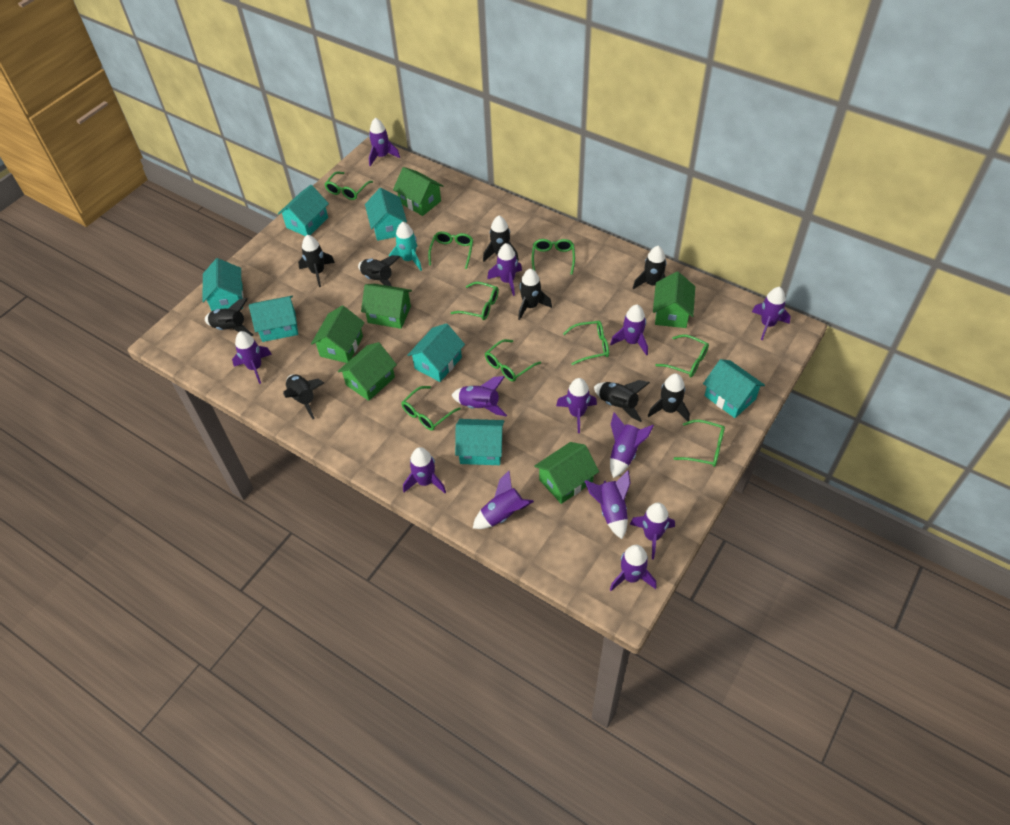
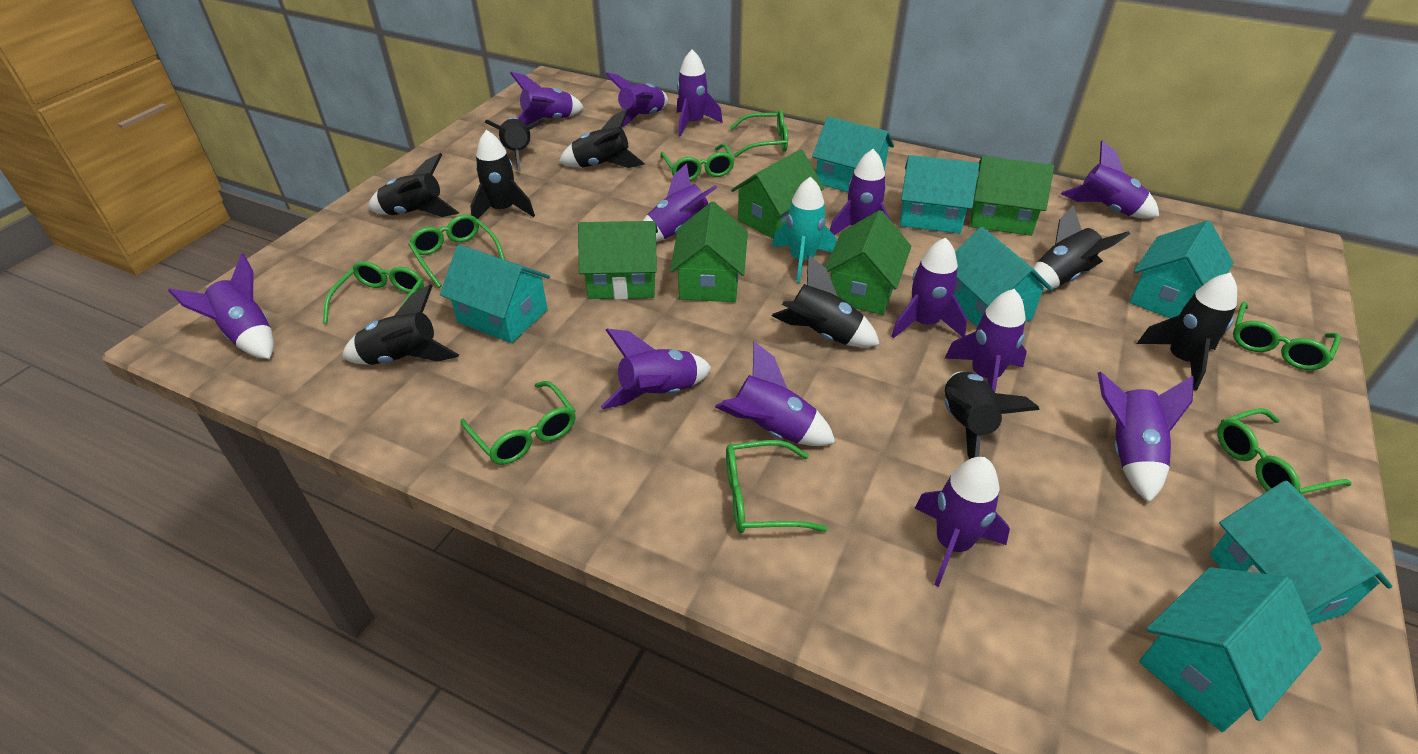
green glasses: 9 -> 8
green house: 6 -> 5

